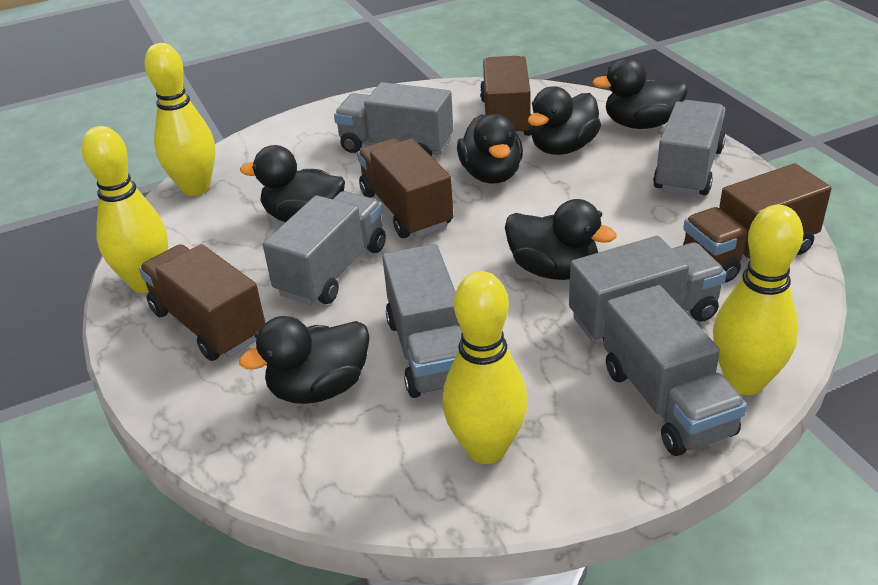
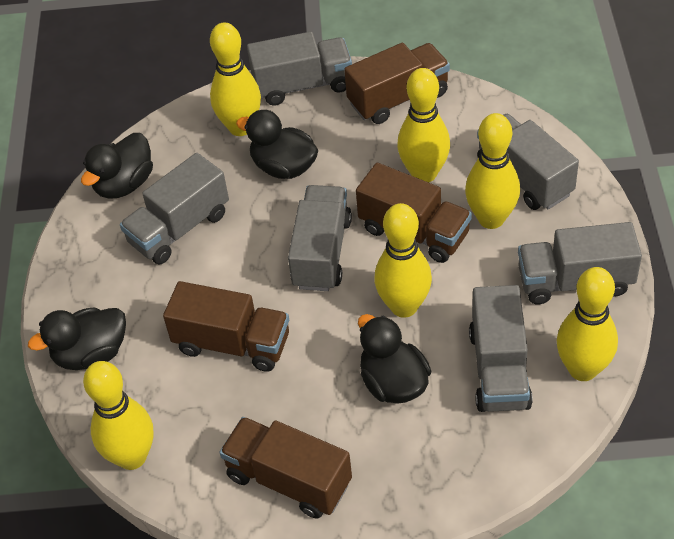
black duck: 6 -> 4
yellow bowling pin: 4 -> 6

